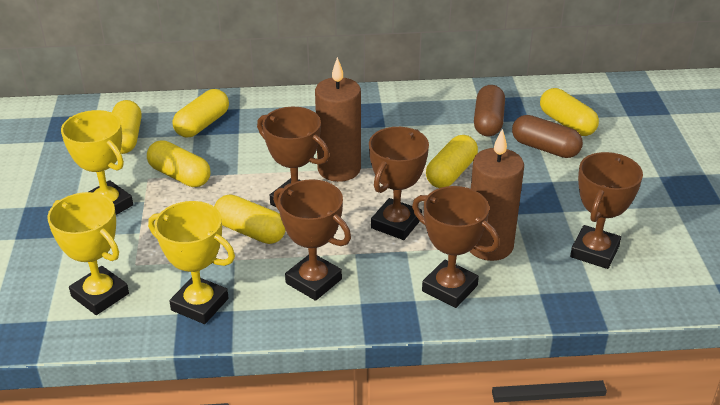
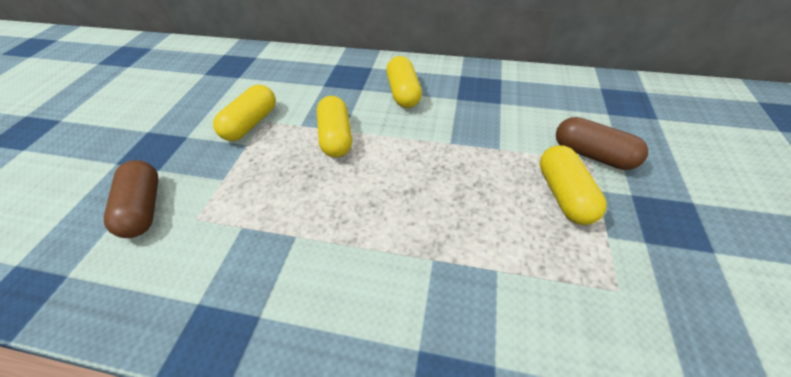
brown candle: 2 -> 0
brown trophy: 5 -> 0
yellow capsule: 6 -> 4
yellow trophy: 3 -> 0

